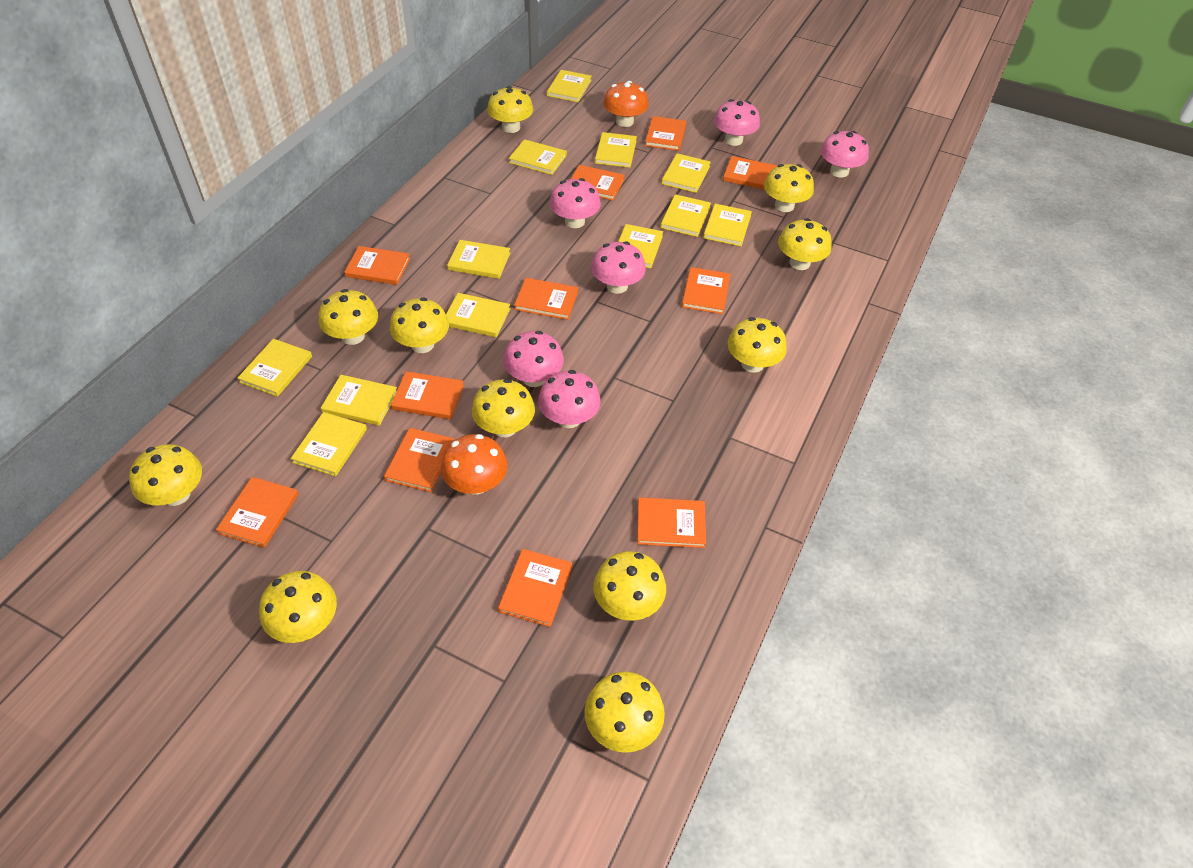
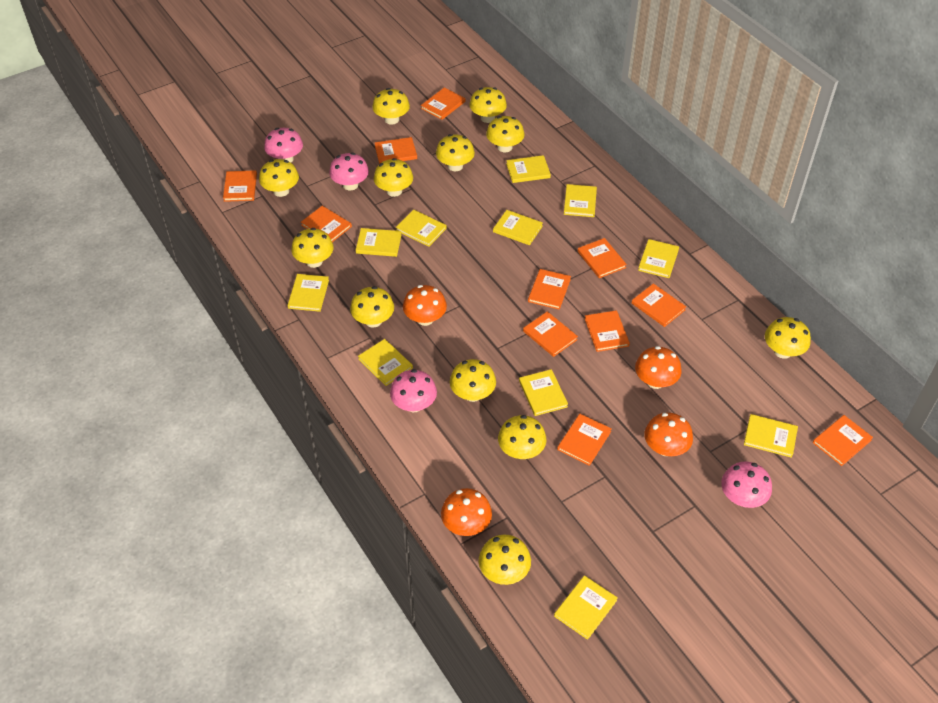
orange mushroom: 2 -> 4
pink mushroom: 6 -> 4
yellow book: 12 -> 11
yellow mushroom: 11 -> 12

